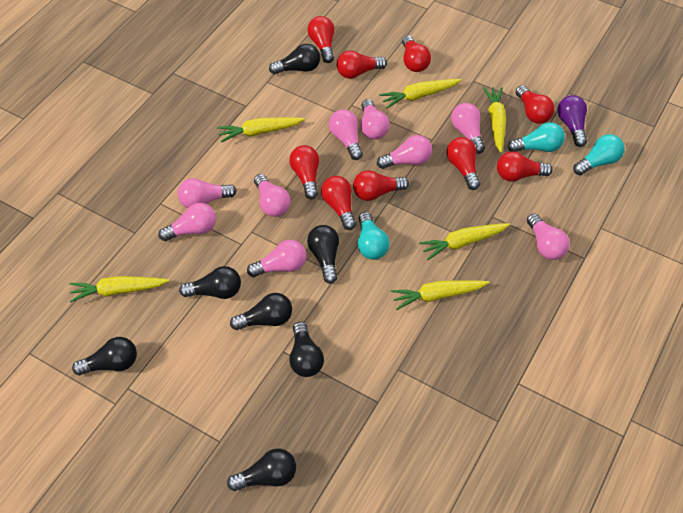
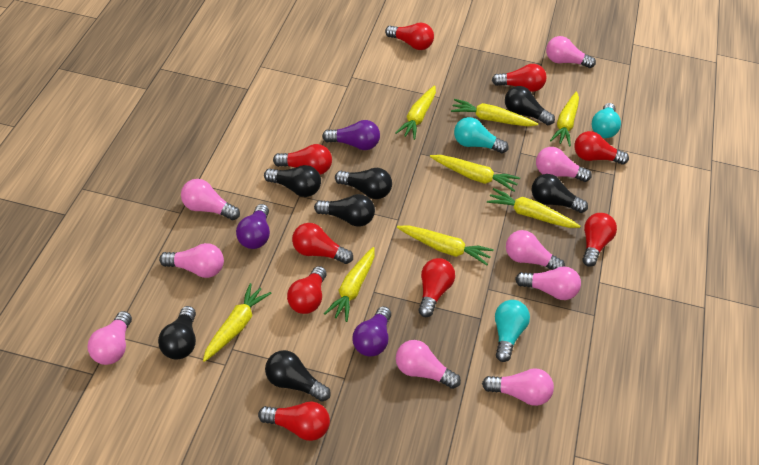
purple light bulb: 1 -> 3
yellow carrot: 6 -> 8

